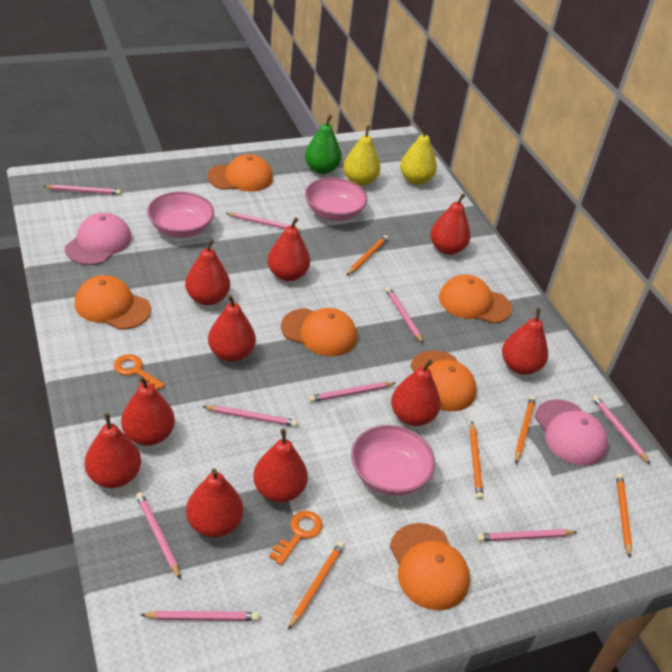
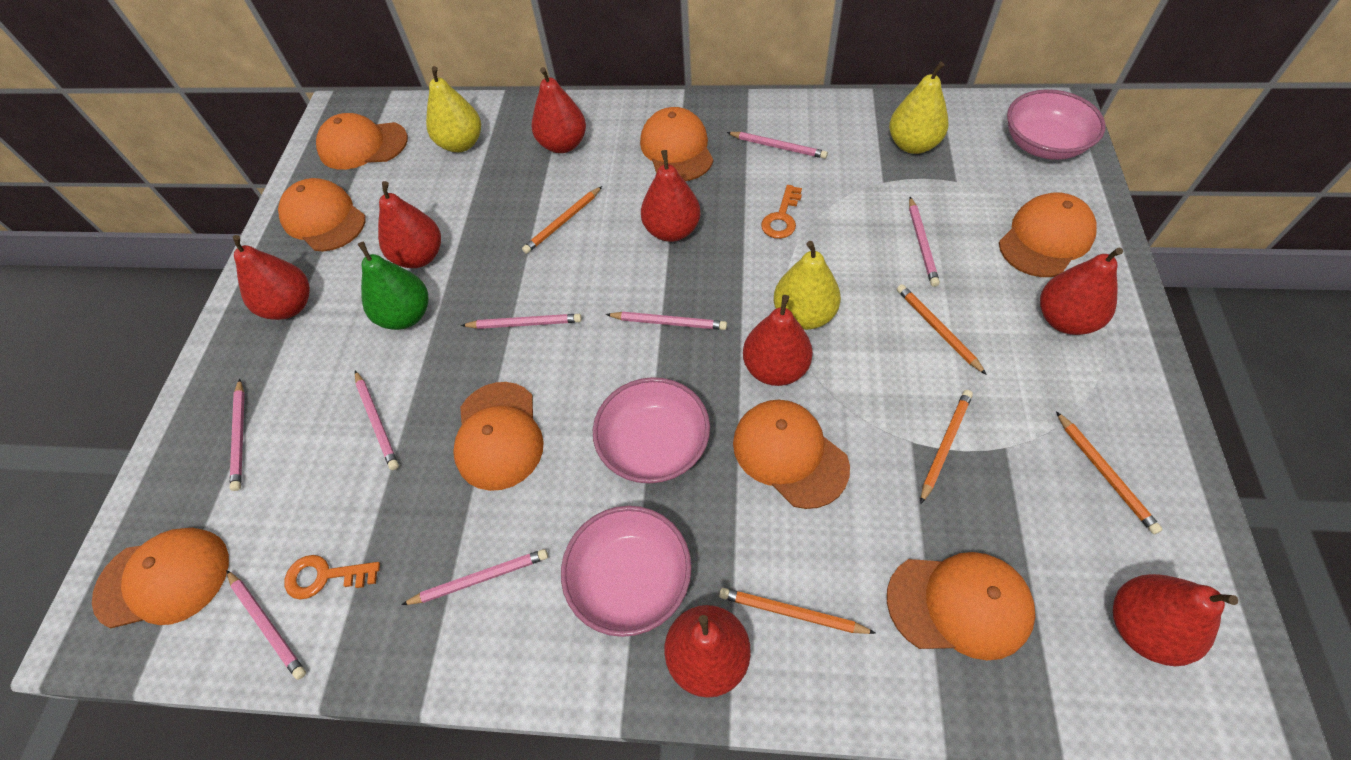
orange cap: 6 -> 8
pink cap: 2 -> 0
pink pencil: 9 -> 8
red pear: 10 -> 8
yellow pear: 2 -> 3

